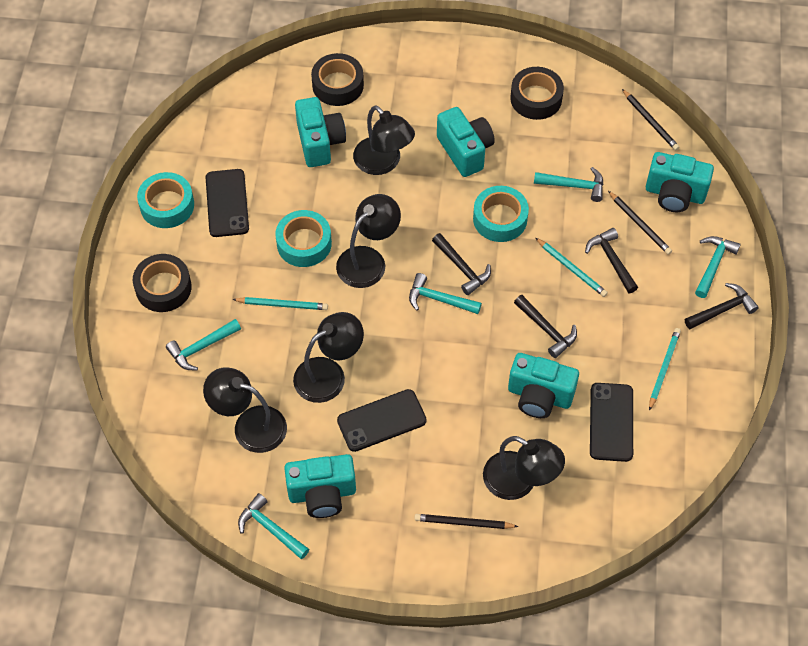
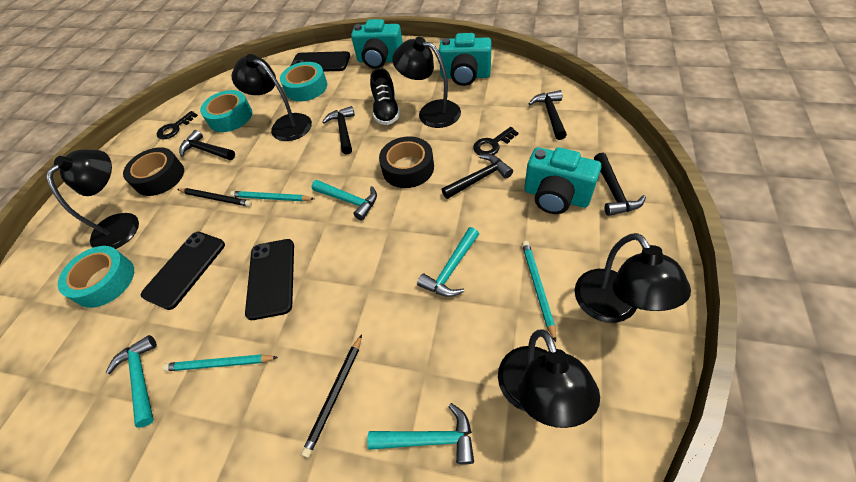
black hammer: 4 -> 5
black key: 0 -> 2
black pencil: 3 -> 2
black shoe: 0 -> 1
black tape: 3 -> 2
turquoise camera: 5 -> 3
turquoise hammer: 5 -> 4

